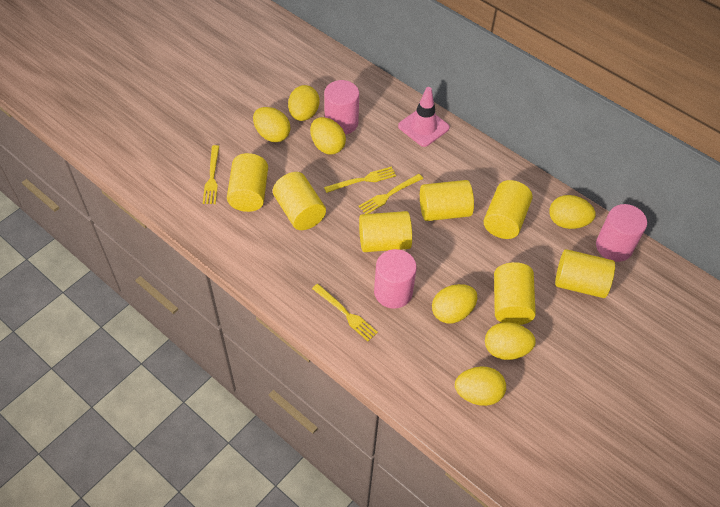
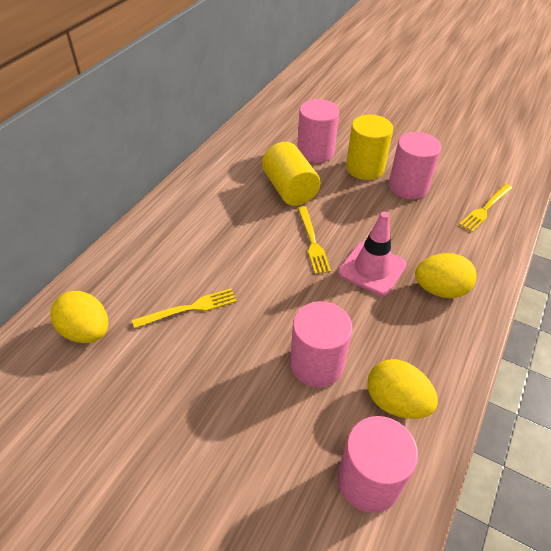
pink cylinder: 3 -> 4
yellow cylinder: 7 -> 2
yellow egg: 7 -> 3
yellow fork: 4 -> 3

